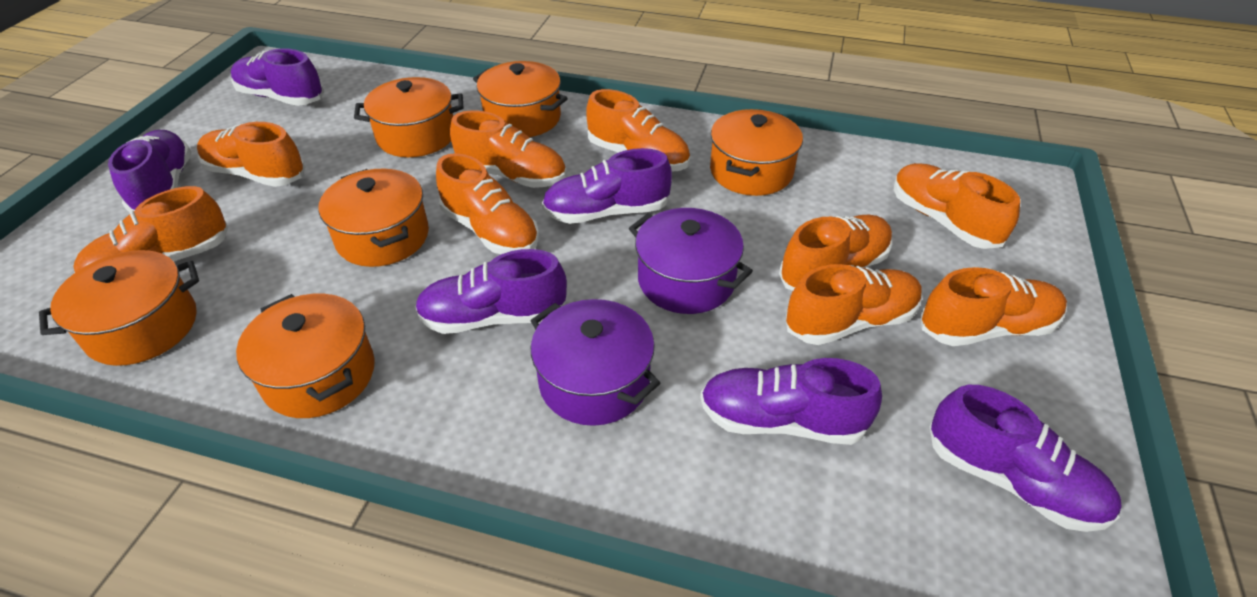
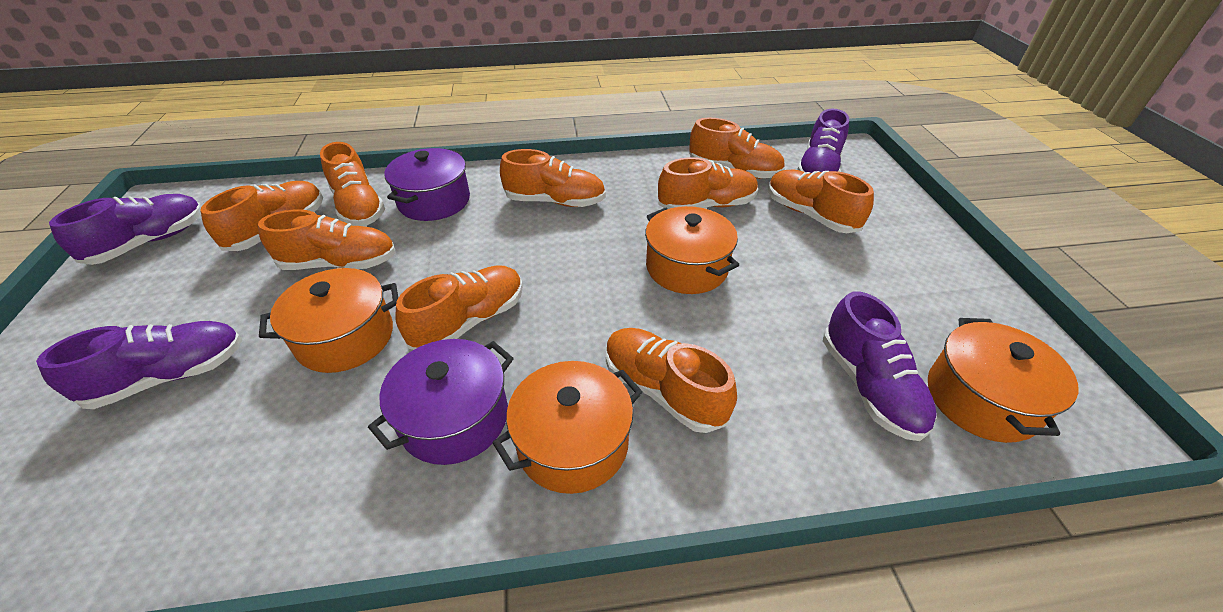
orange pot: 6 -> 4
purple shoe: 6 -> 4

